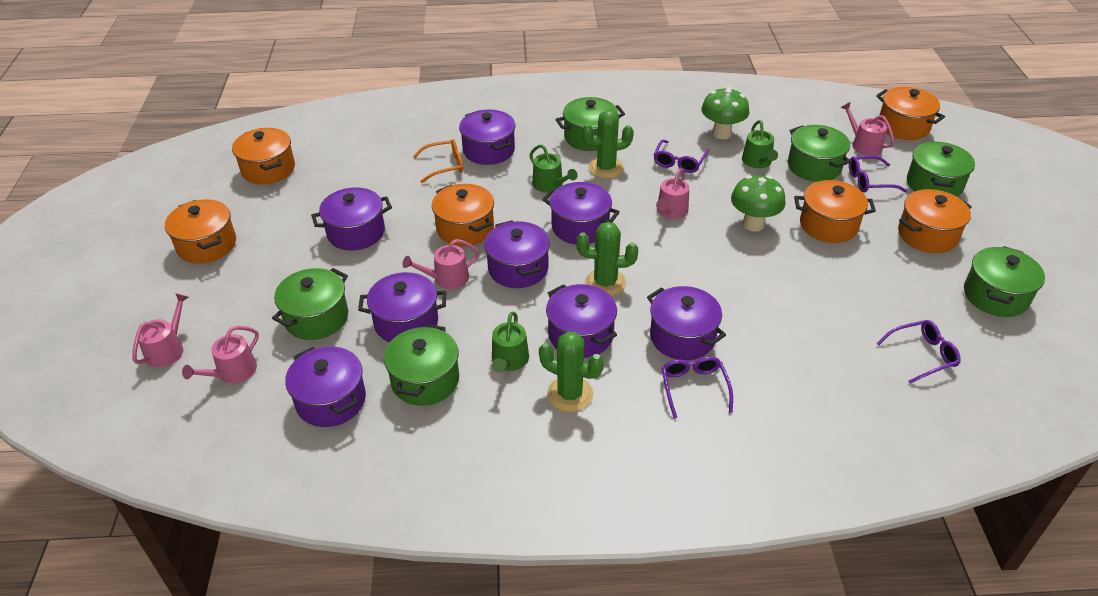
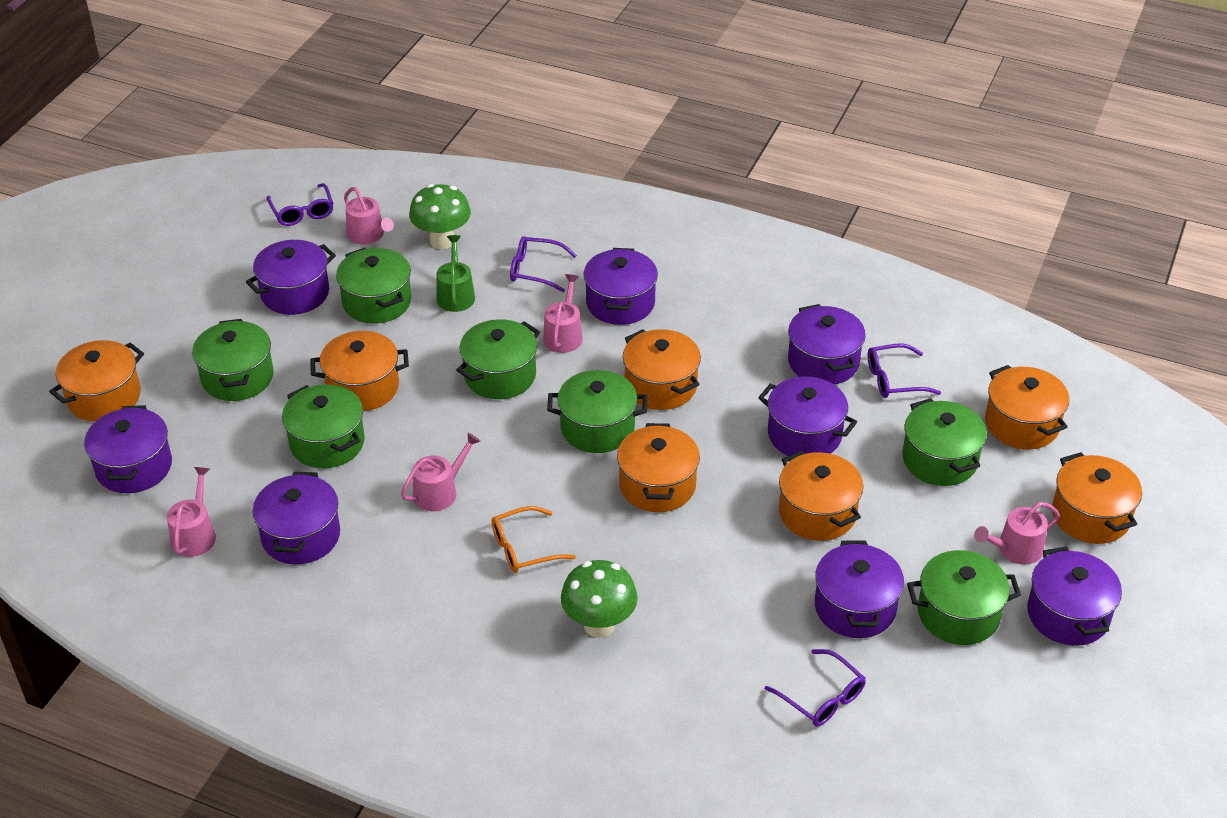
green cactus: 3 -> 0
green pot: 6 -> 7
green watering can: 3 -> 1
orange pot: 6 -> 7

